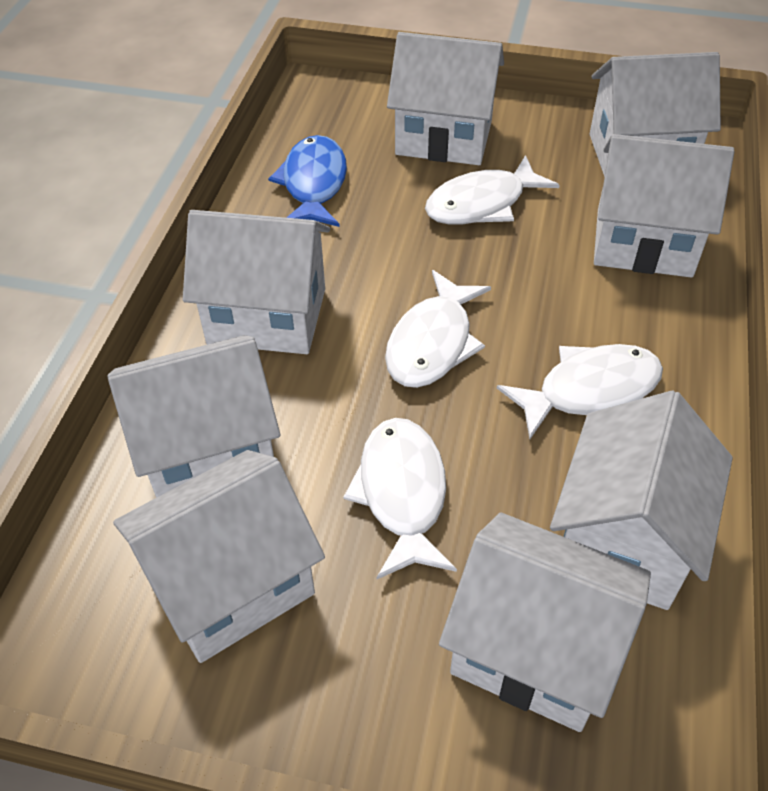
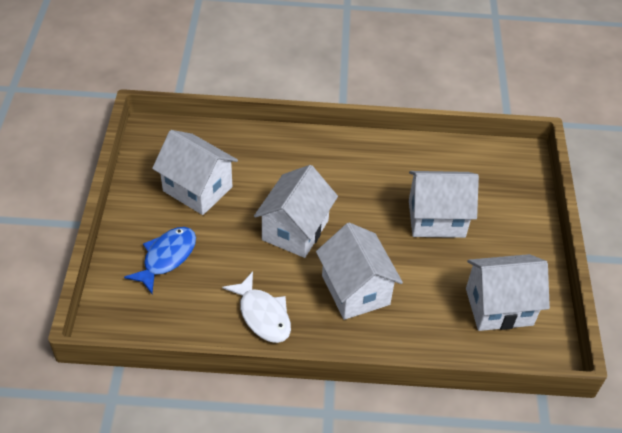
white fish: 4 -> 1
white house: 8 -> 5

